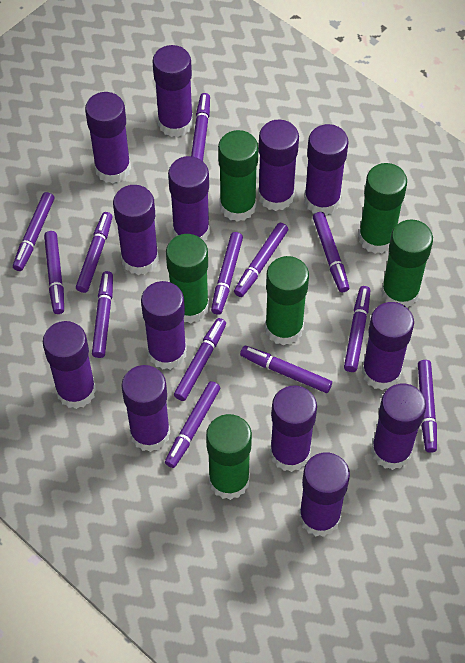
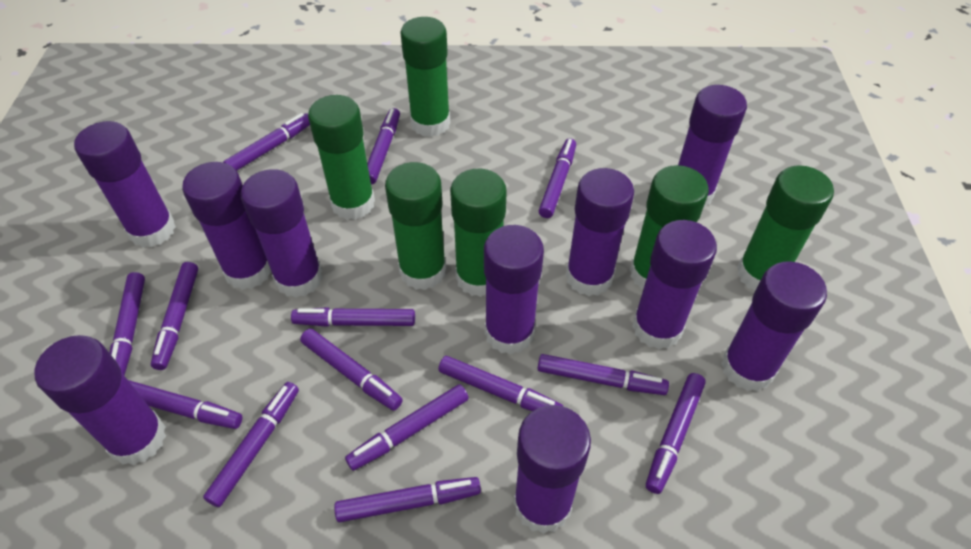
purple glue stick: 13 -> 10
purple marker: 13 -> 14

